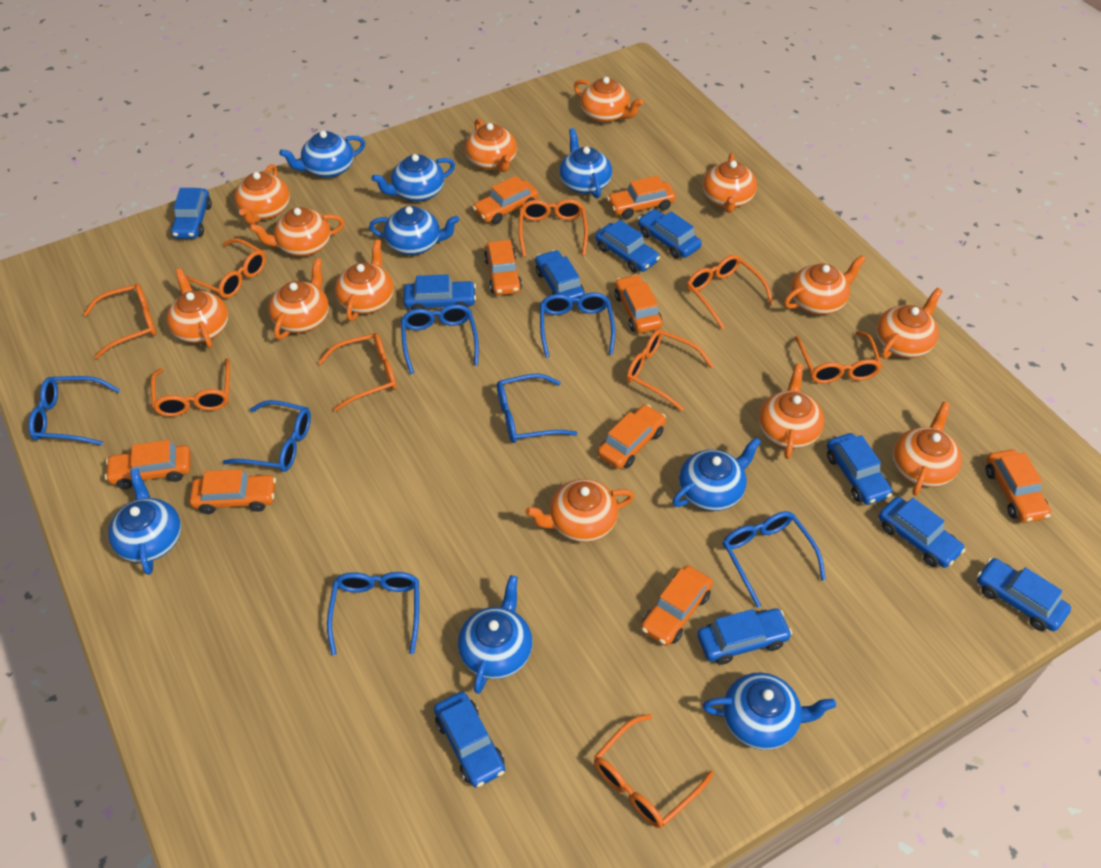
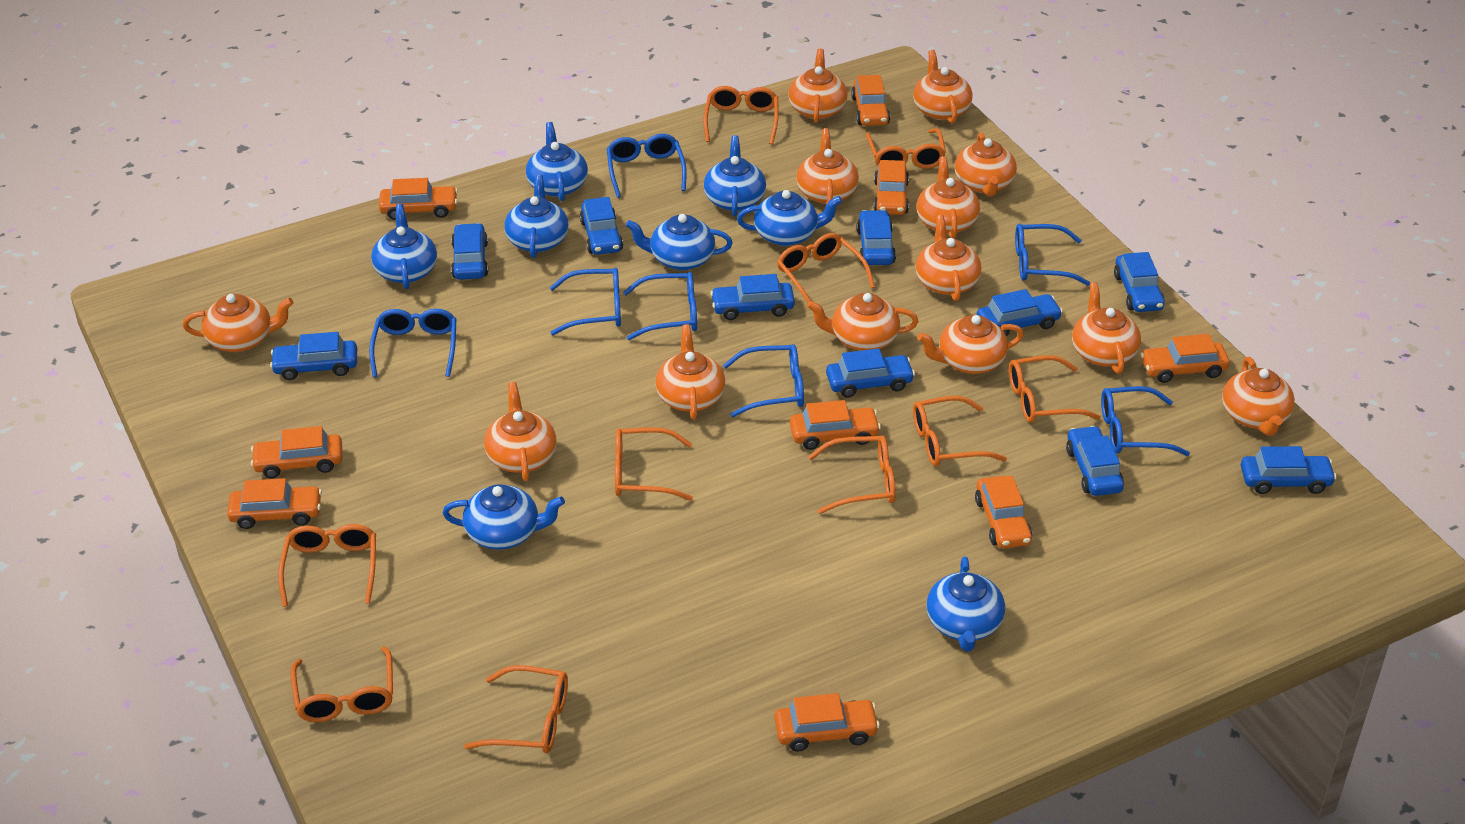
orange glasses: 9 -> 10

